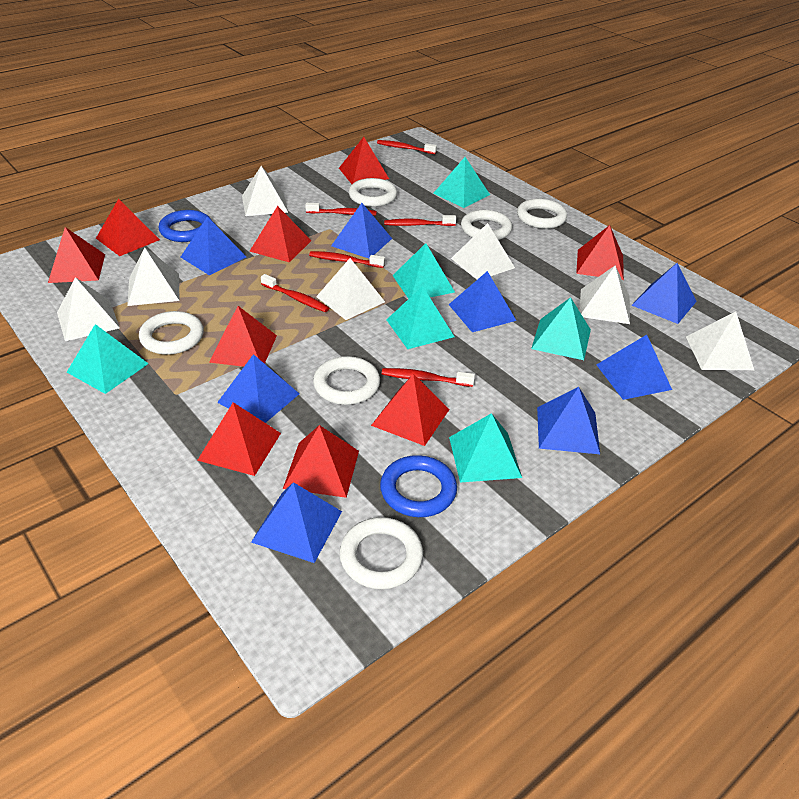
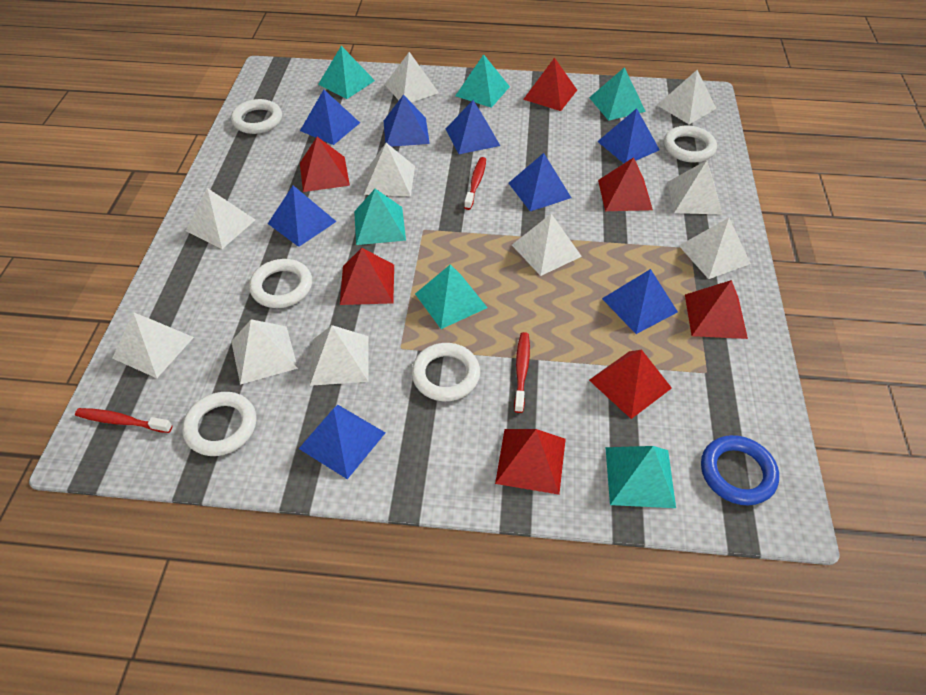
blue ring: 2 -> 1
red pyramid: 9 -> 7
red toothbrush: 6 -> 3
white pyramid: 7 -> 10
white ring: 6 -> 5

